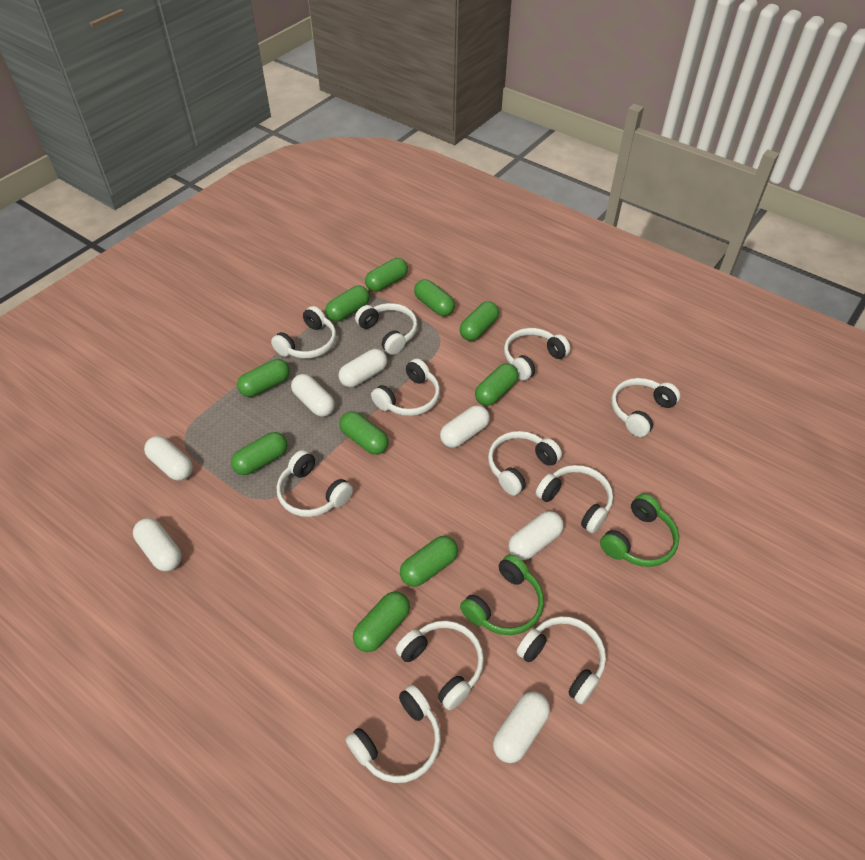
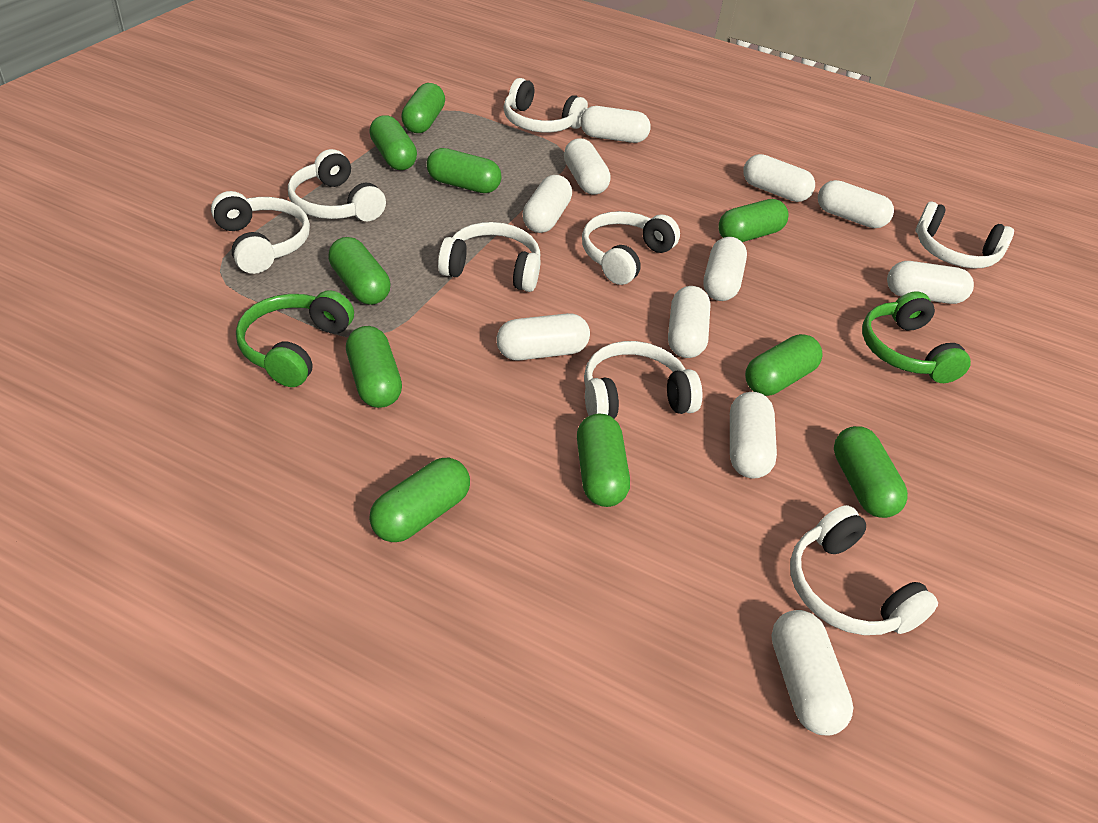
white capsule: 7 -> 11
white headphones: 11 -> 8

